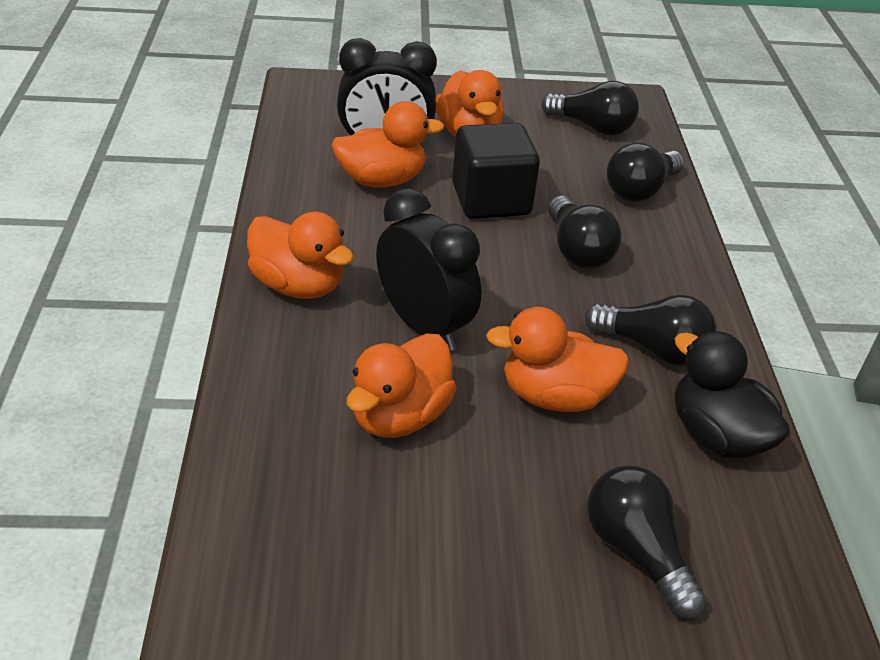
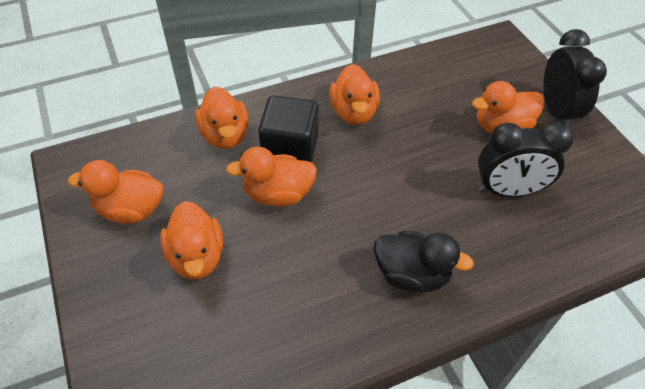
black light bulb: 5 -> 0
orange duck: 5 -> 6

